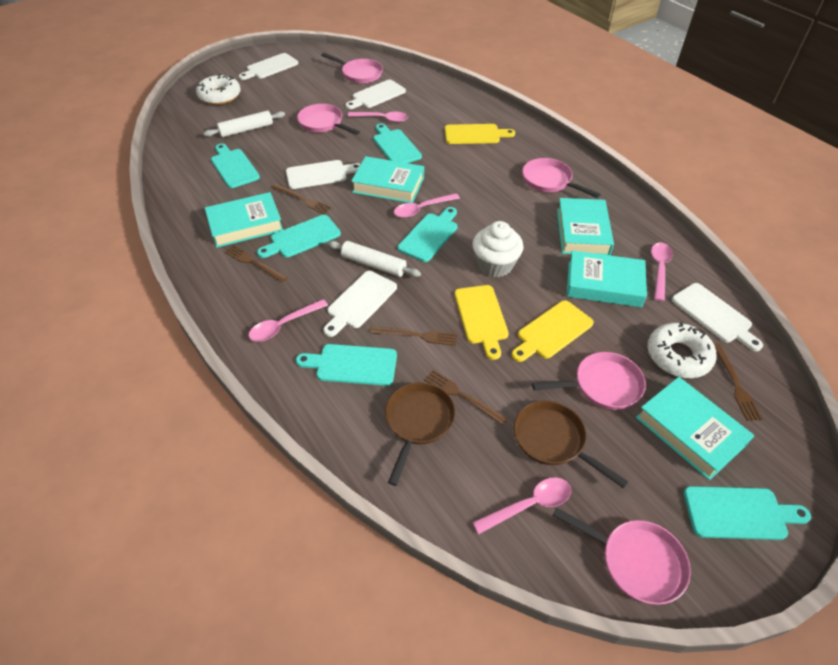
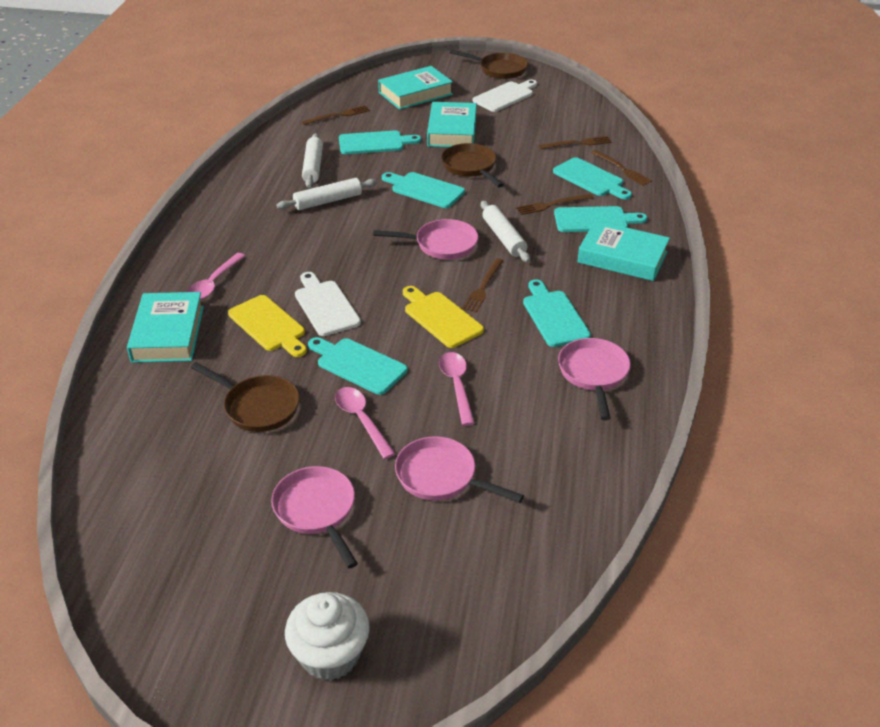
brown pan: 2 -> 3
pink pan: 5 -> 4
pink spoon: 5 -> 3
turquoise book: 5 -> 4
white cutting board: 5 -> 2
white donut: 2 -> 0
white rolling pin: 2 -> 3
yellow cutting board: 3 -> 2

